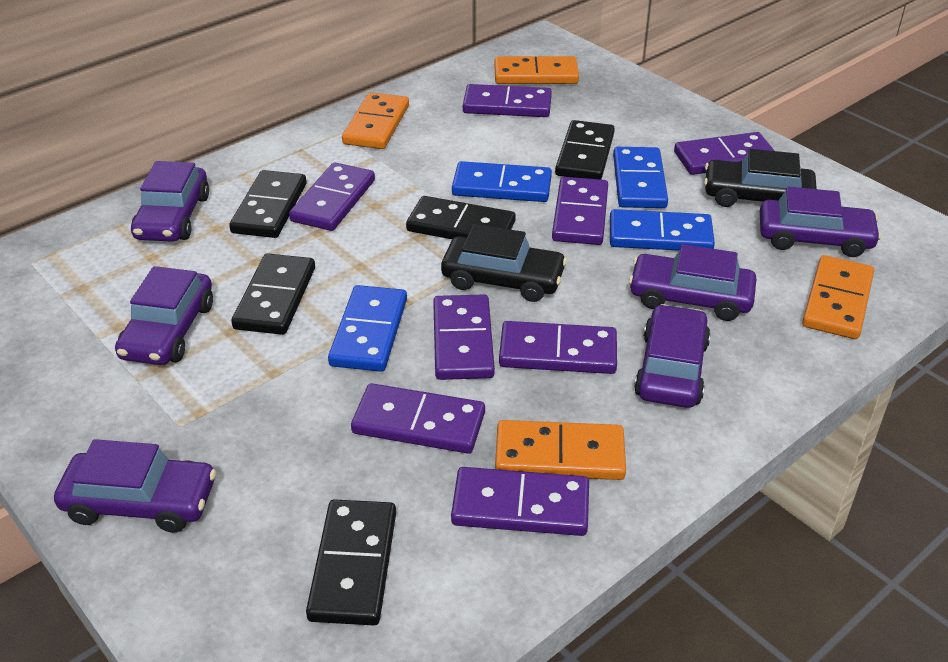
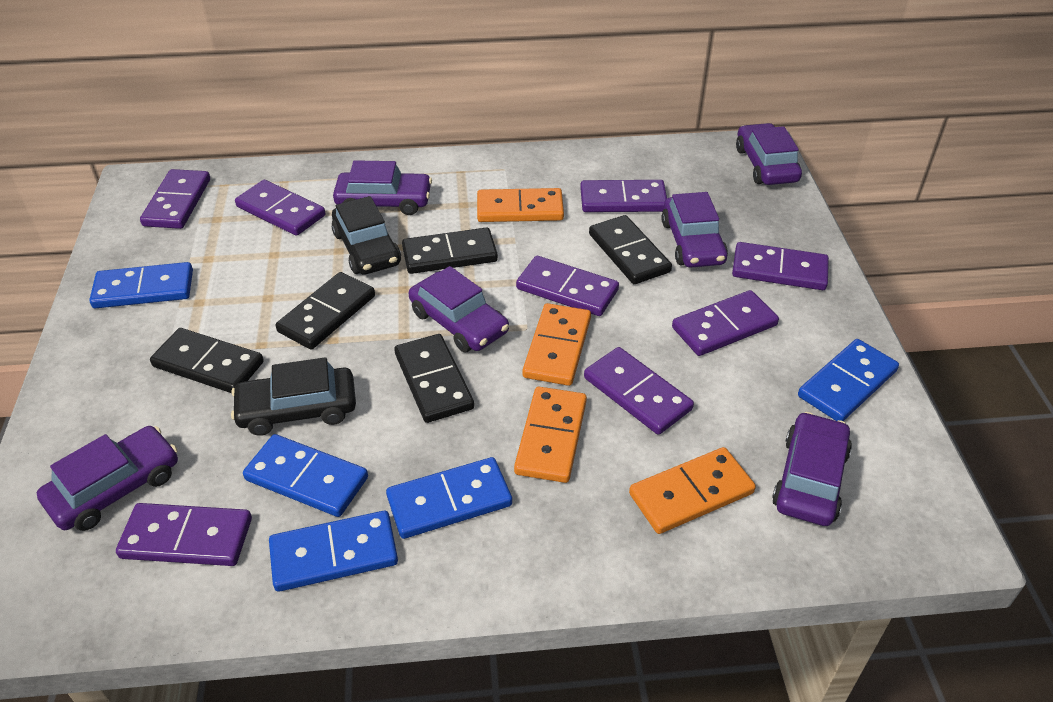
blue domino: 4 -> 5

